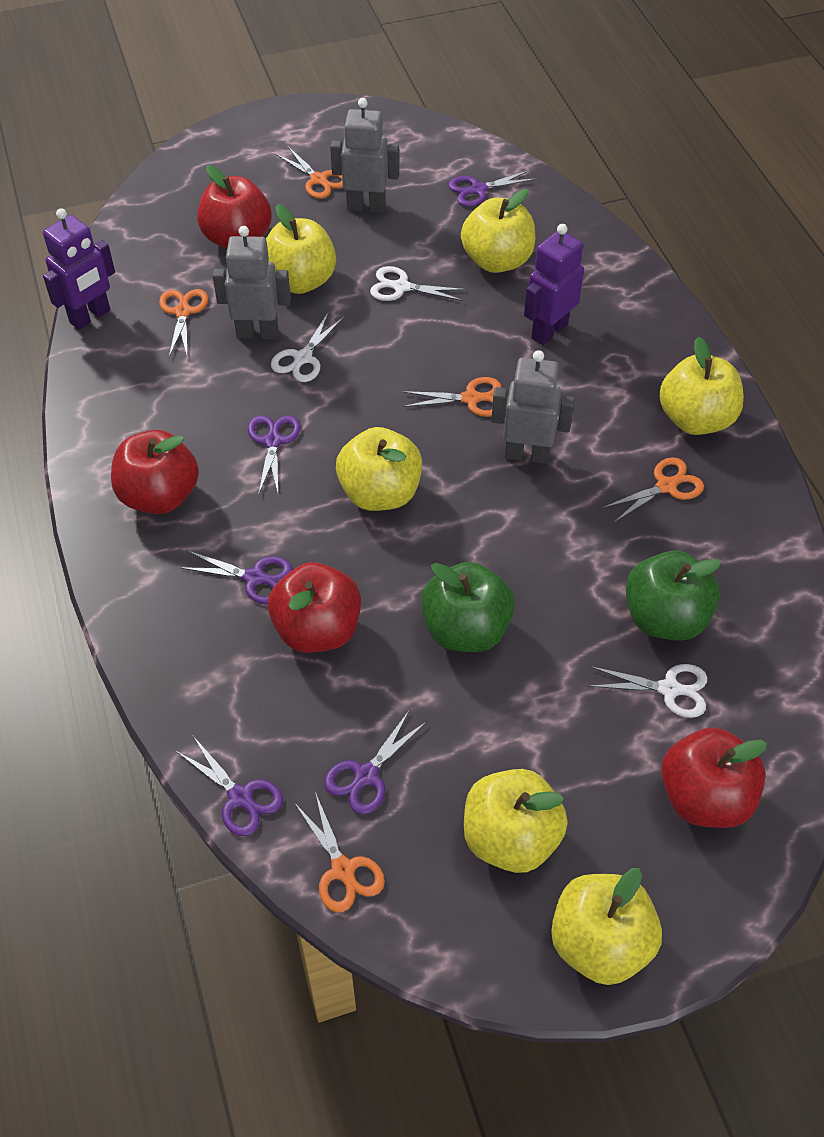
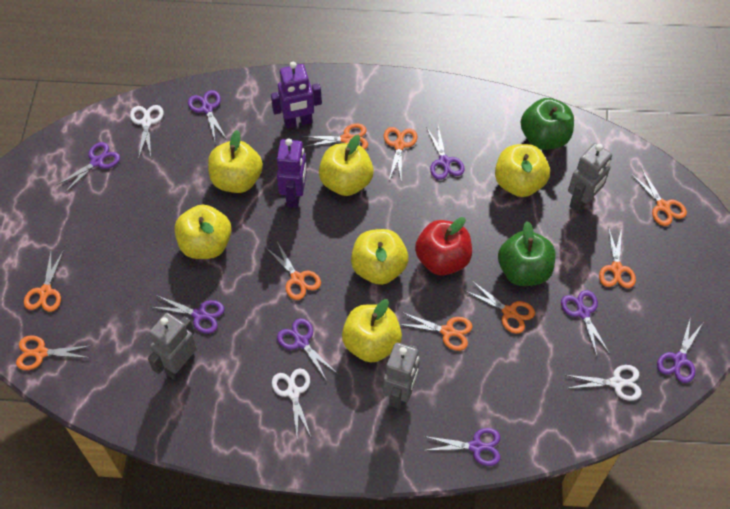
orange scissors: 5 -> 9
purple scissors: 5 -> 8
red apple: 4 -> 1

